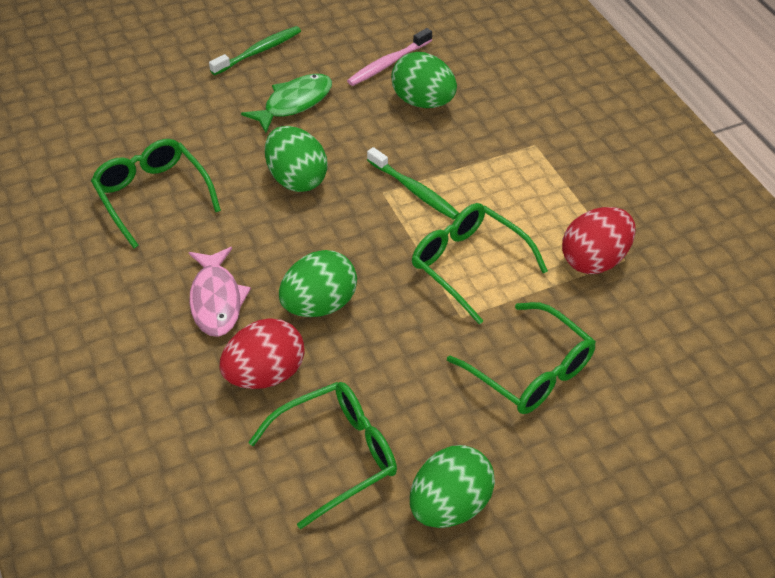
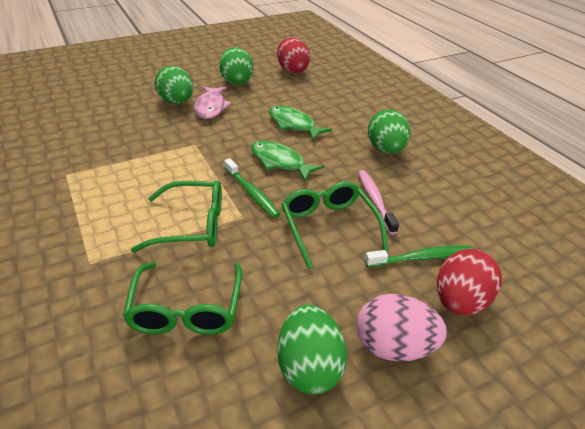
green fish: 1 -> 2
green glasses: 4 -> 3
pink egg: 0 -> 1

